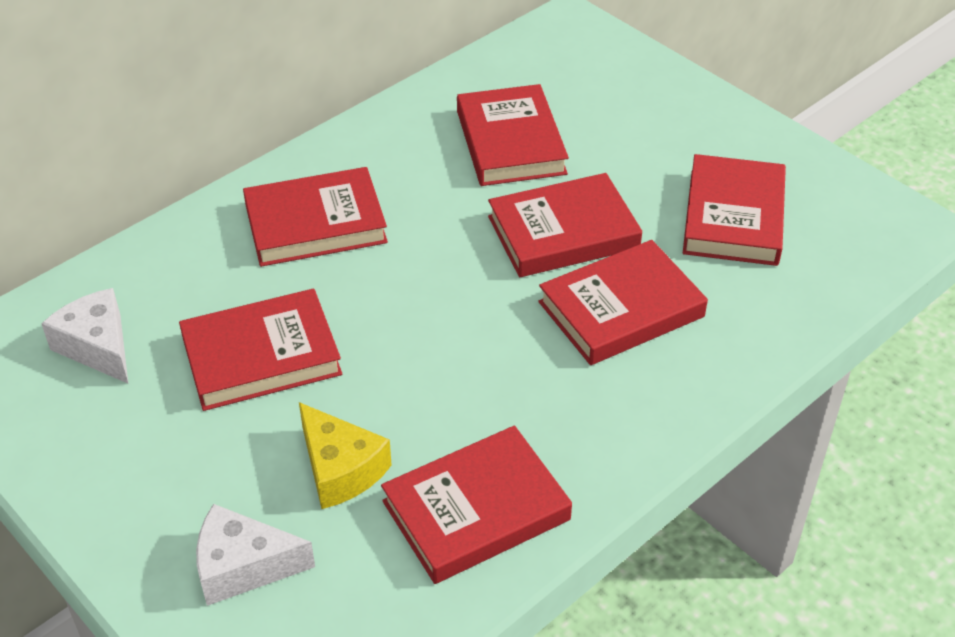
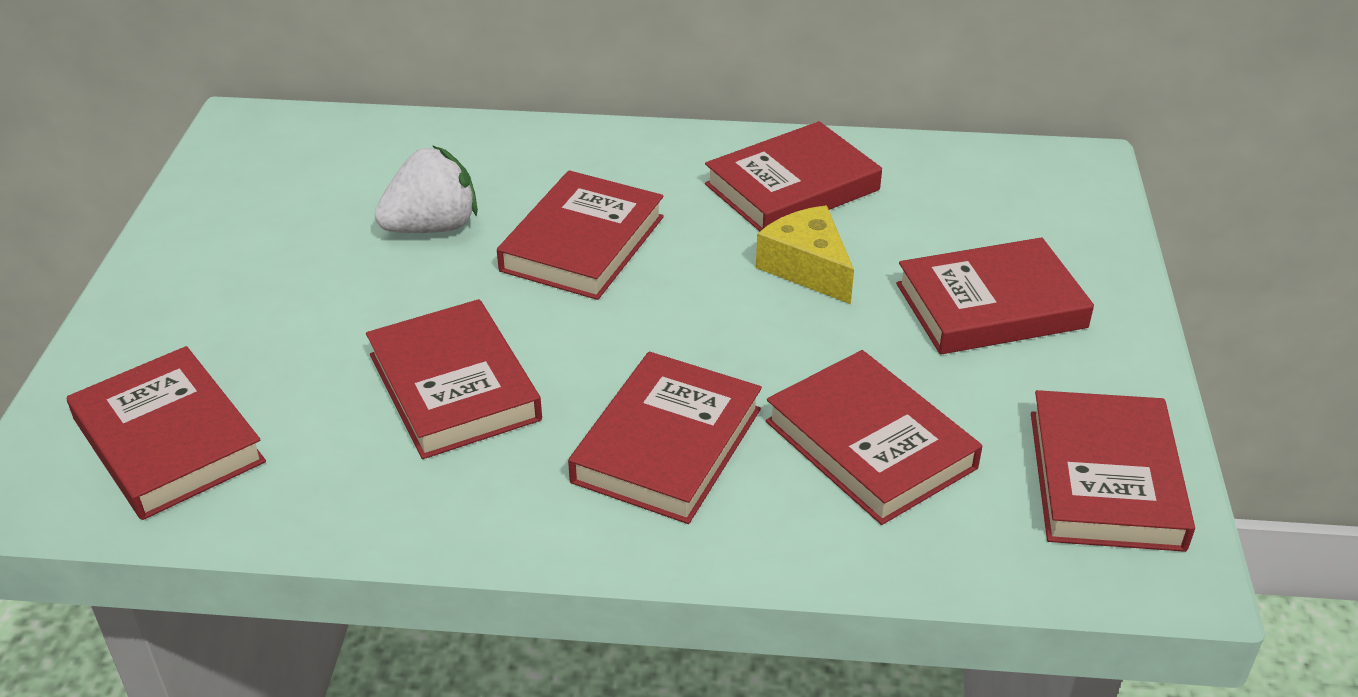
red book: 7 -> 8
white cheese: 2 -> 0
white strawberry: 0 -> 1

